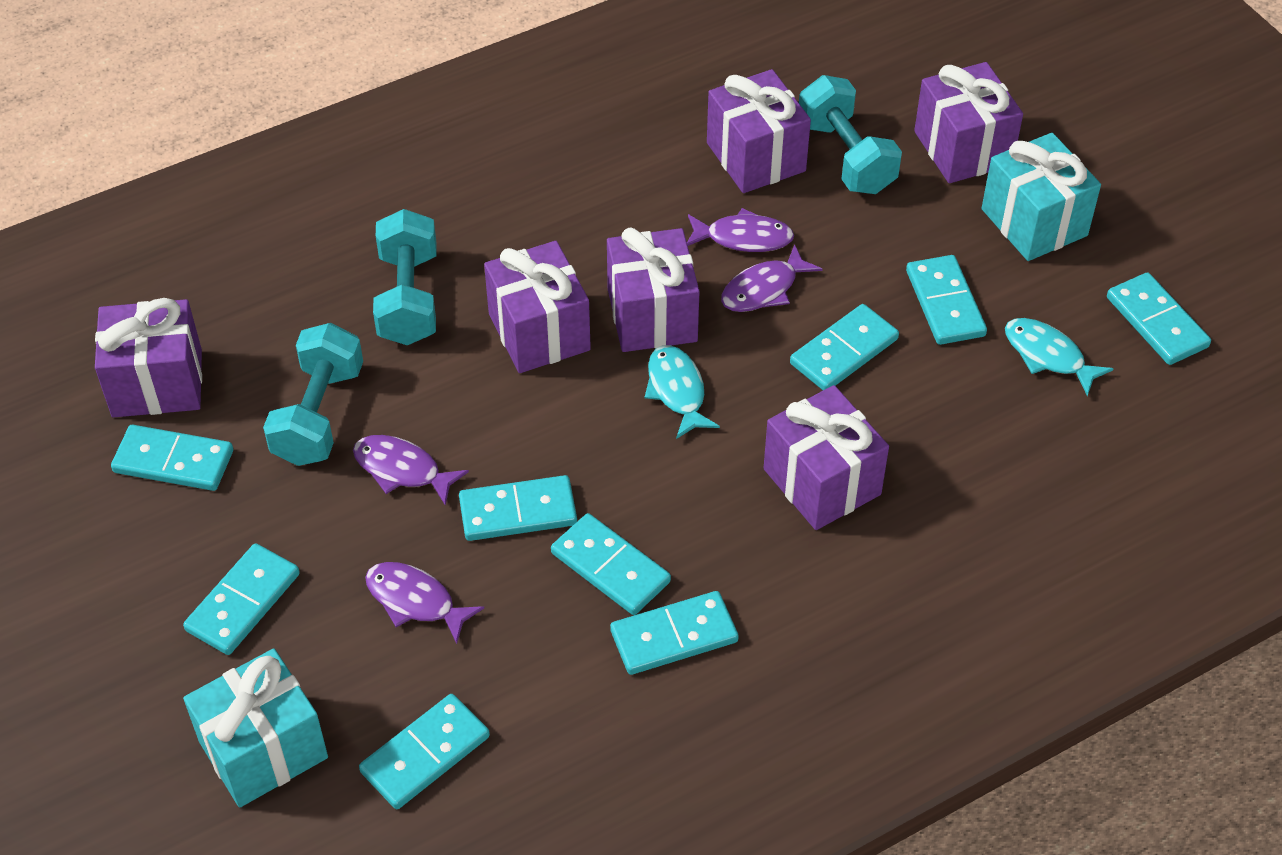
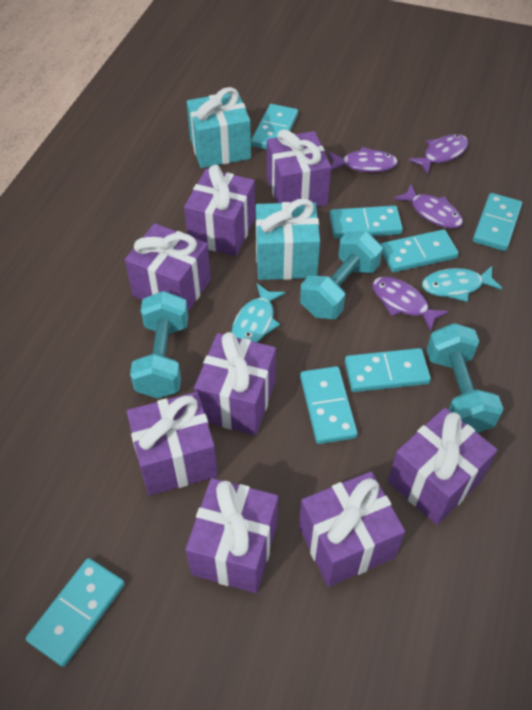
purple gift: 6 -> 8
turquoise domino: 9 -> 7

